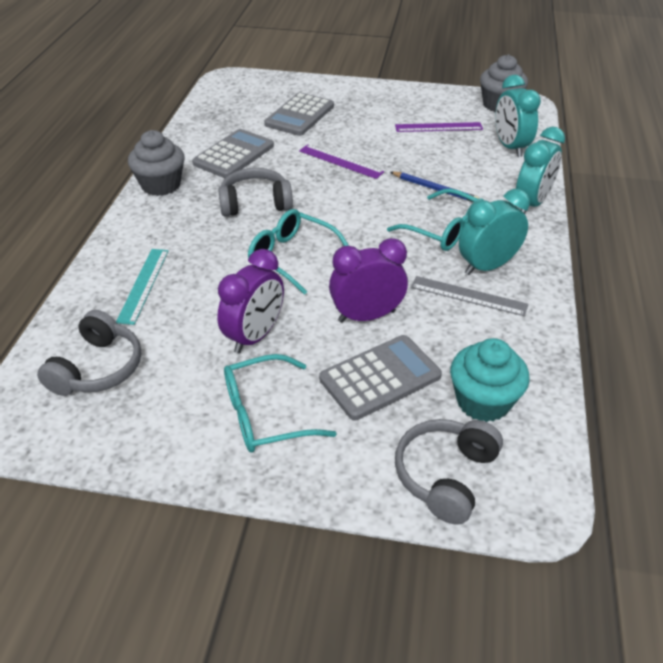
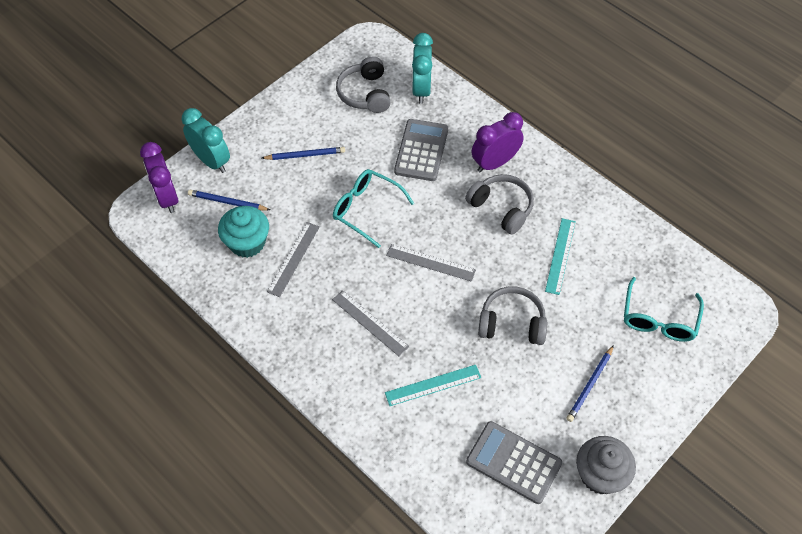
blue pencil: 1 -> 3
grey calculator: 3 -> 2
grey cupcake: 2 -> 1
grey ruler: 1 -> 3
purple ruler: 2 -> 0
turquoise clock: 3 -> 2
turquoise glasses: 3 -> 2
turquoise ruler: 1 -> 2

